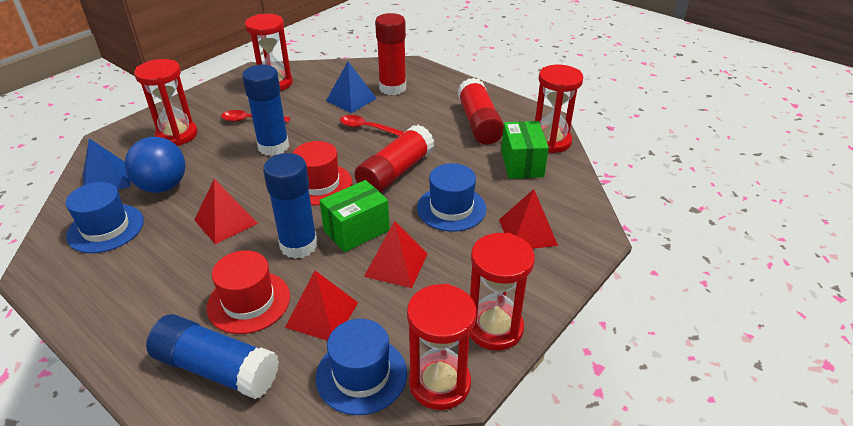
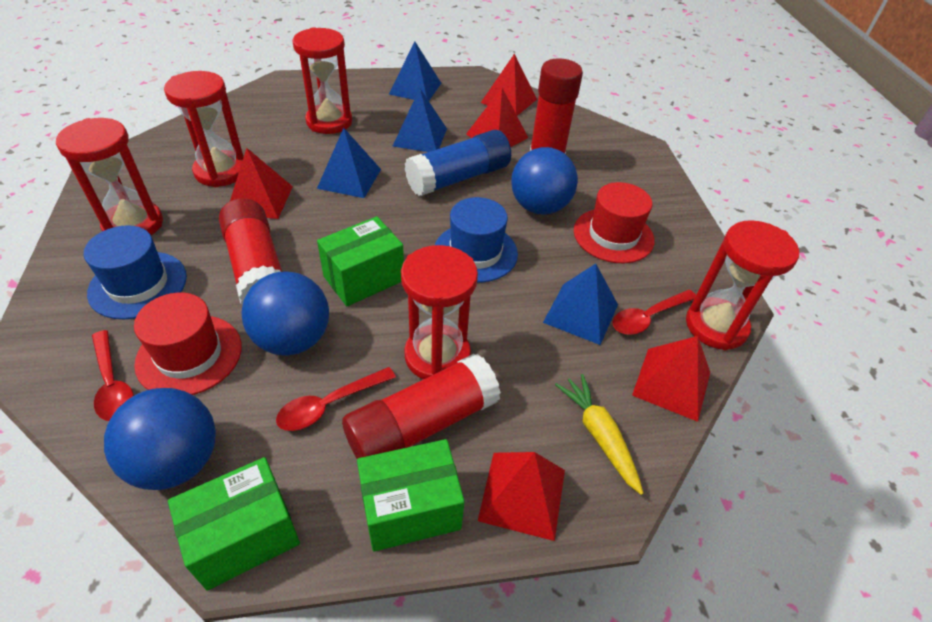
blue ball: 1 -> 3
blue glue stick: 3 -> 1
blue hat: 3 -> 2
blue pyramid: 2 -> 4
green box: 2 -> 3
red pyramid: 4 -> 5
red spoon: 2 -> 3
yellow carrot: 0 -> 1

